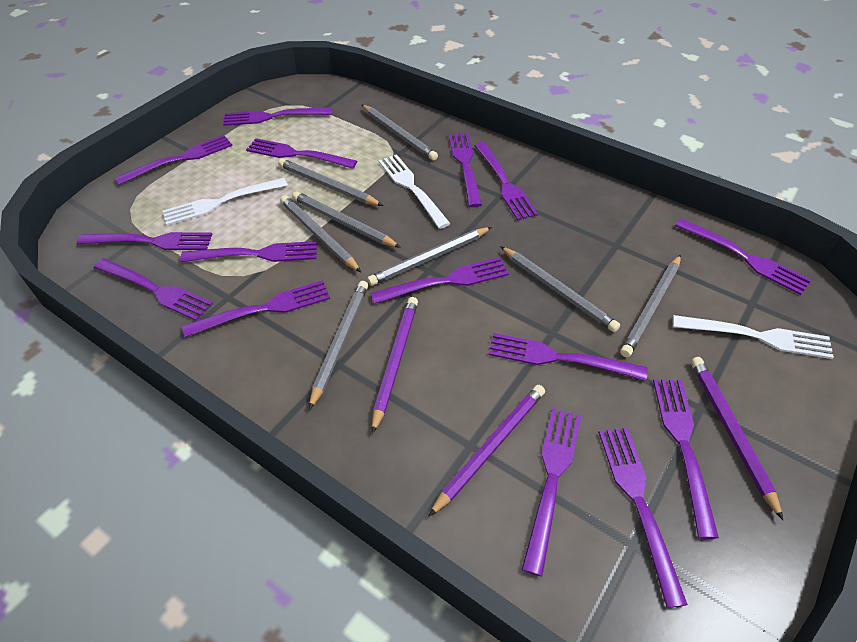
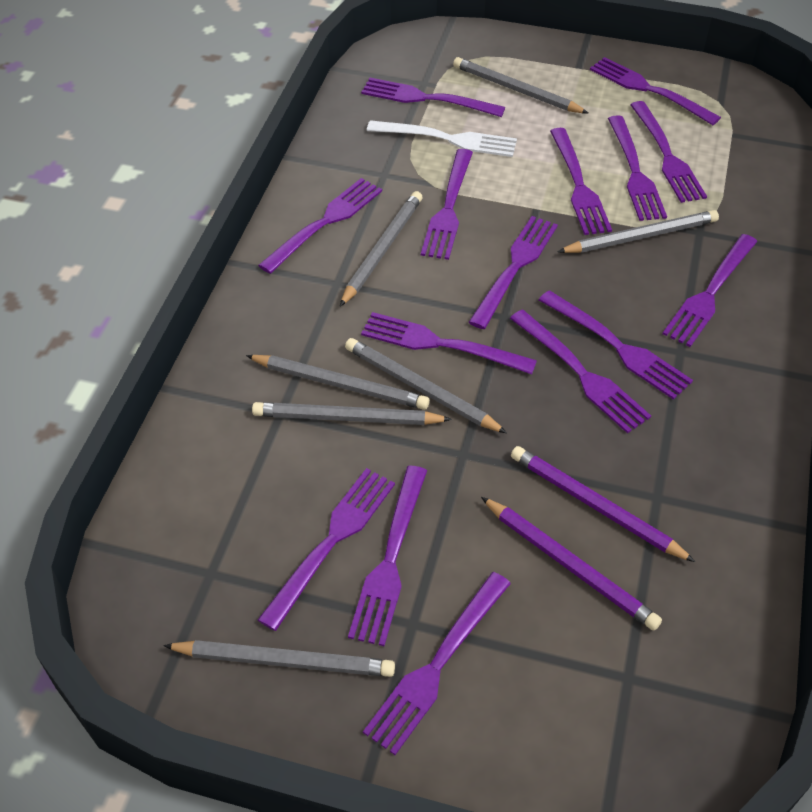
grey pencil: 8 -> 7
purple pencil: 3 -> 2
white fork: 3 -> 1

